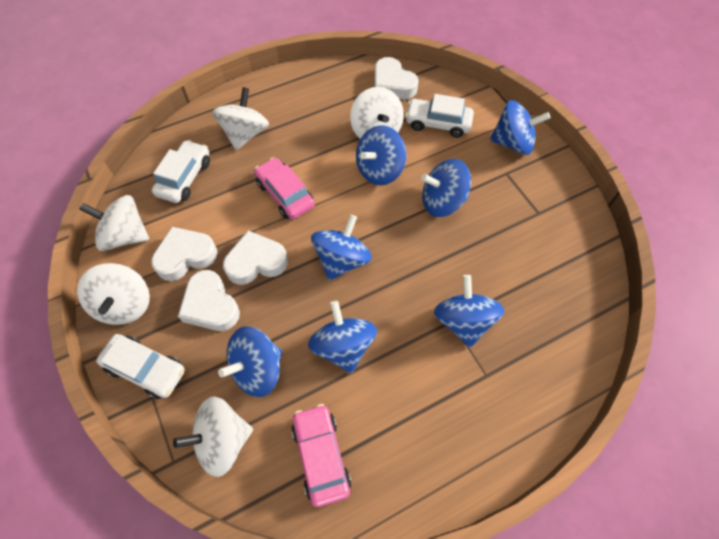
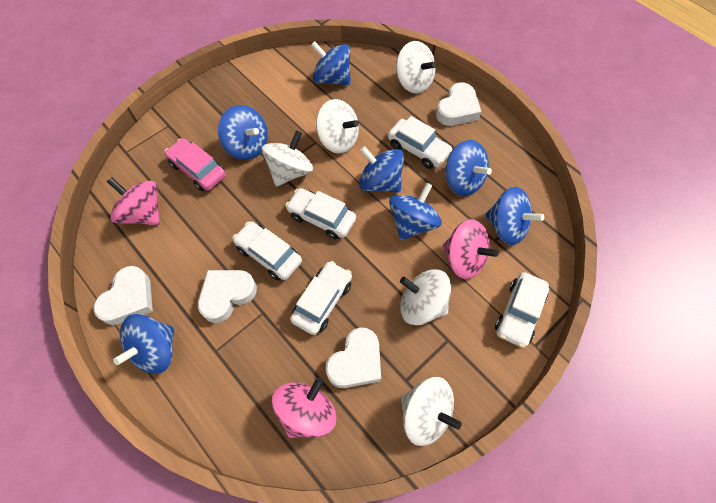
pink car: 2 -> 1
pink spinning top: 0 -> 3
white car: 3 -> 5

